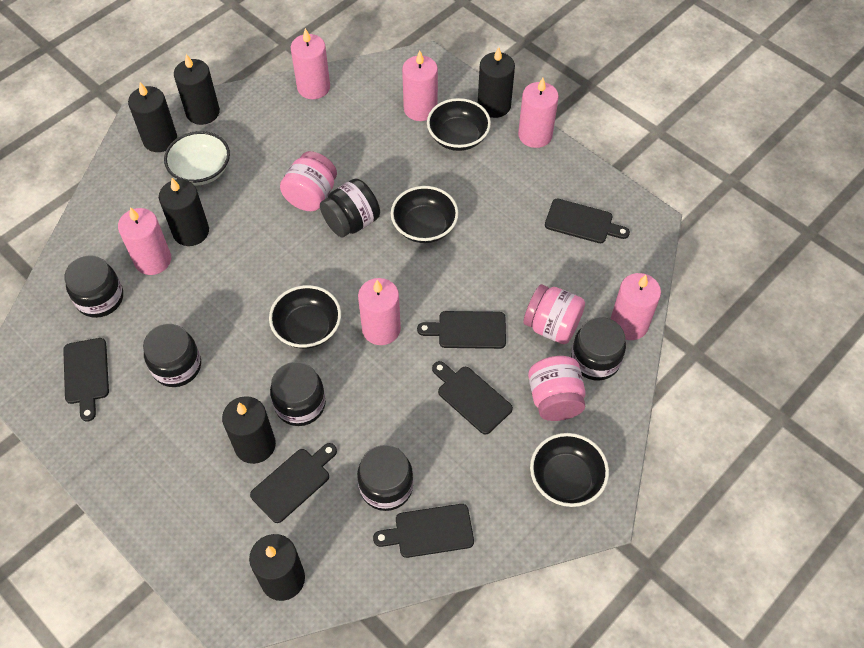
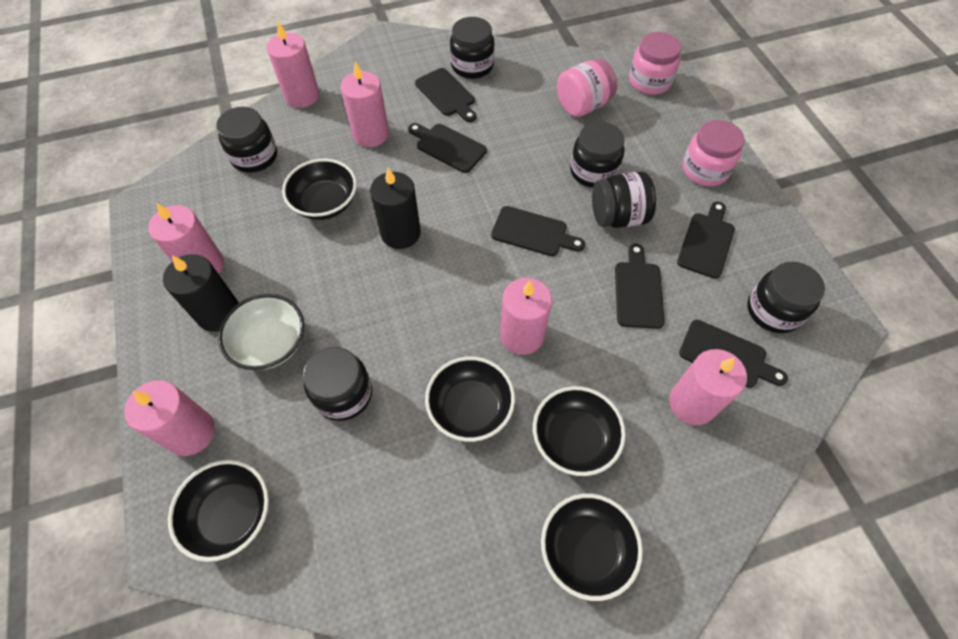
black bowl: 4 -> 5
black candle: 6 -> 2

